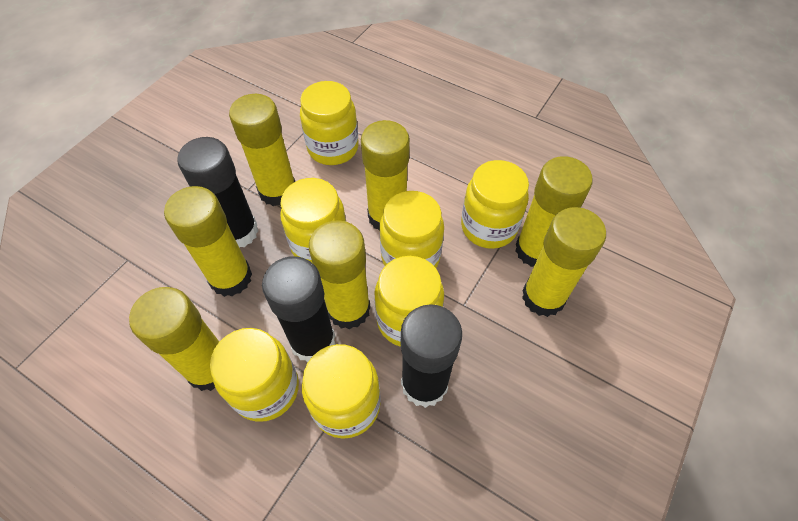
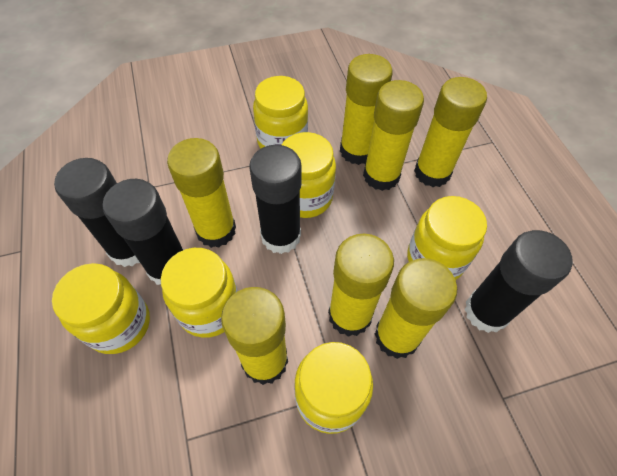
black glue stick: 3 -> 4
yellow jar: 7 -> 6

